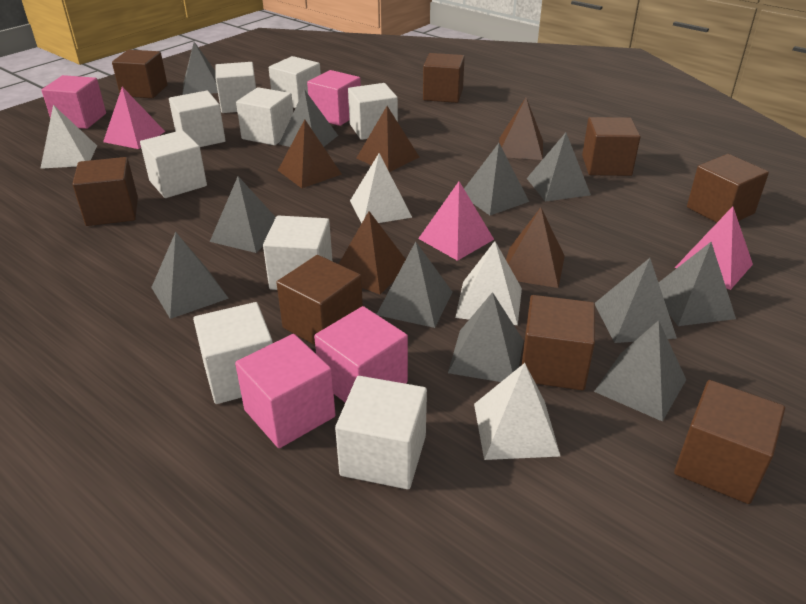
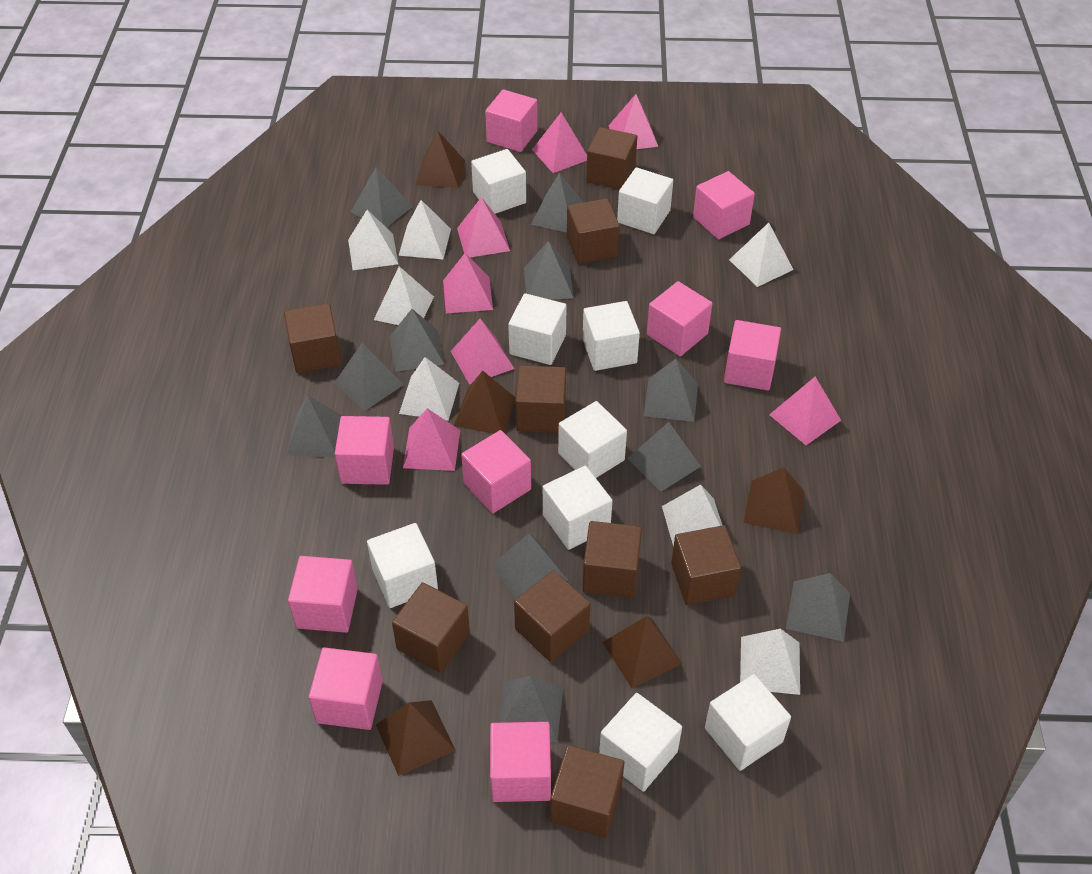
brown cube: 8 -> 9
pink cube: 4 -> 9
pink pyramid: 3 -> 7
white pyramid: 4 -> 7

